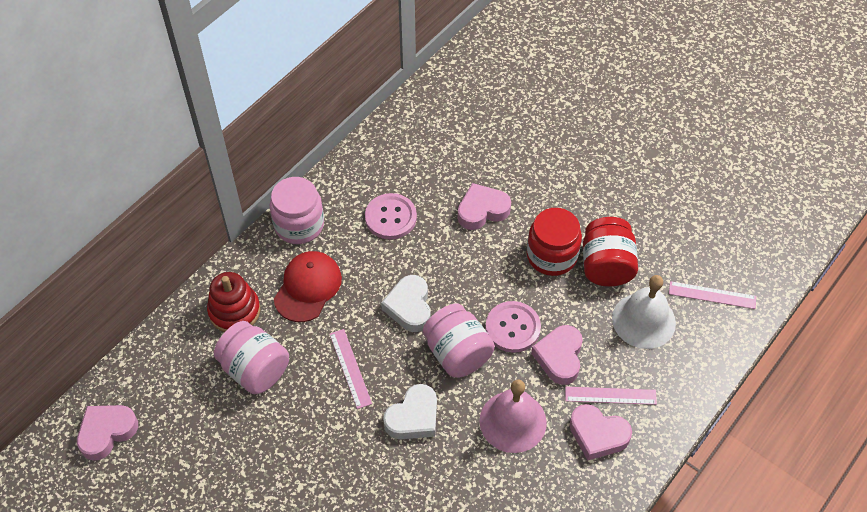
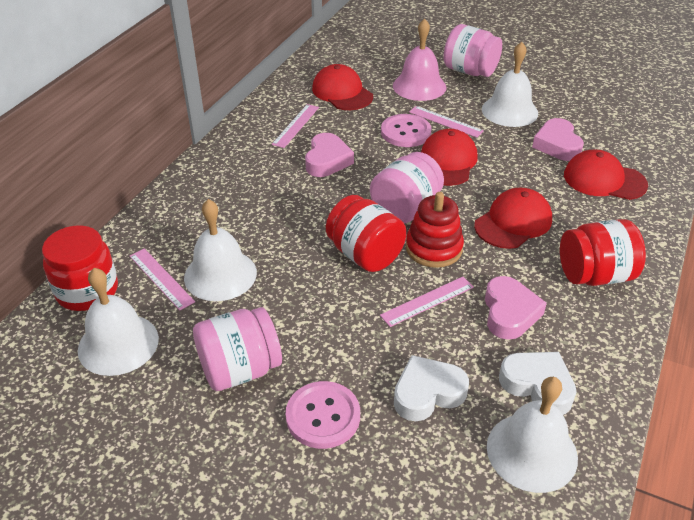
pink heart: 4 -> 3
pink ruler: 3 -> 4
red cap: 1 -> 4
red jar: 2 -> 3
white bell: 1 -> 4

